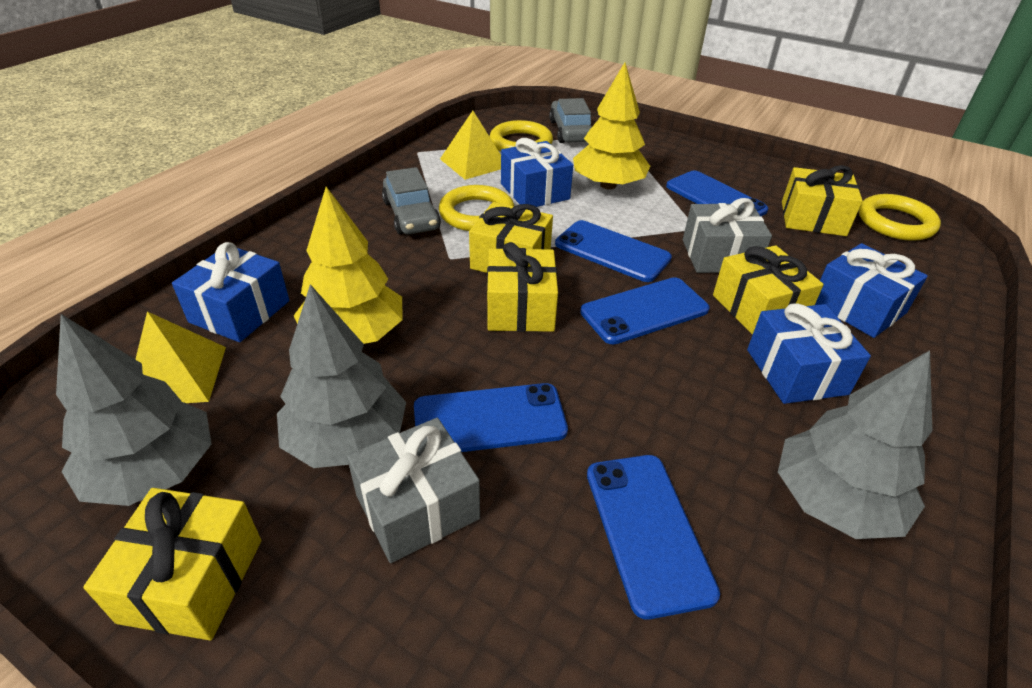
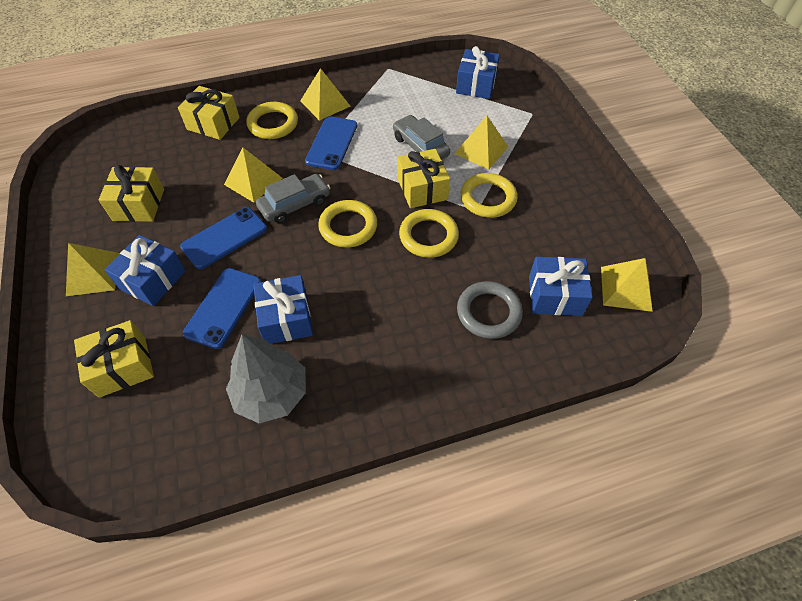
blue phone: 5 -> 3
grey gift: 2 -> 0
grey ring: 0 -> 1
grey tree: 3 -> 1
yellow gift: 5 -> 4
yellow pyramid: 2 -> 5
yellow ring: 3 -> 4
yellow tree: 2 -> 0

